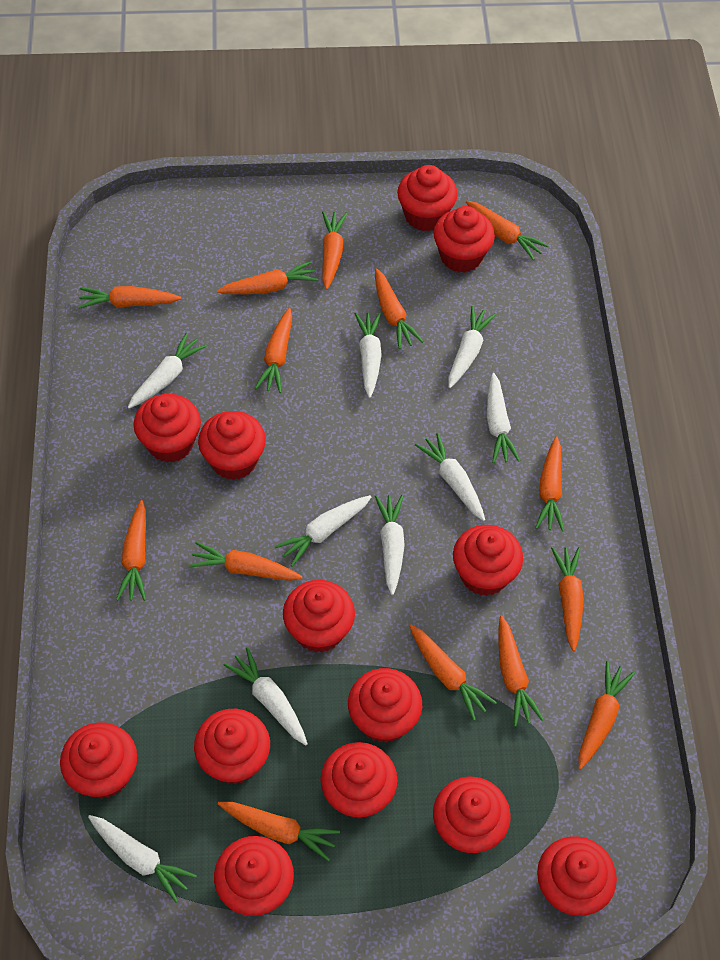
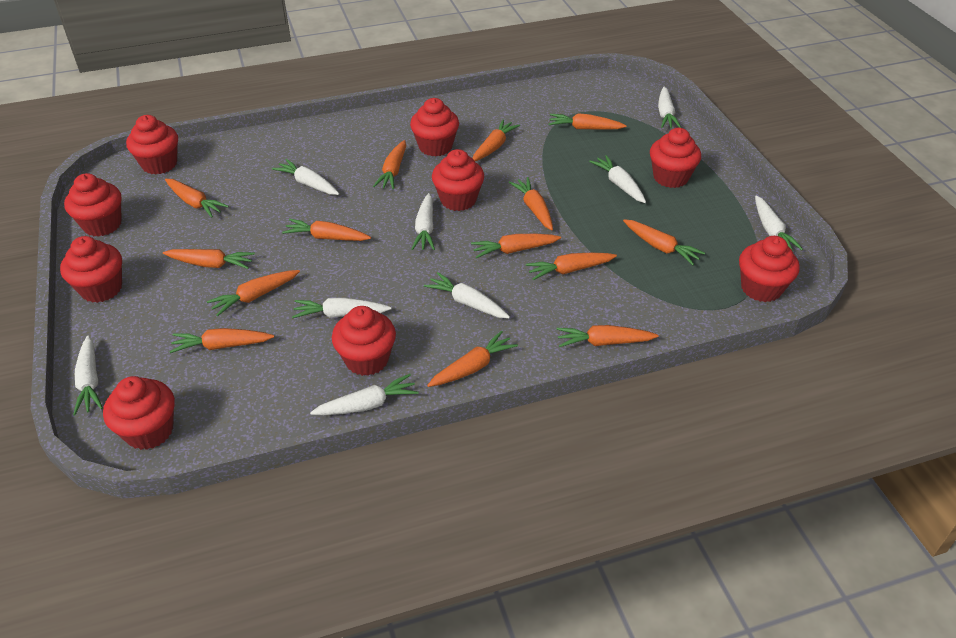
red cupcake: 13 -> 9

